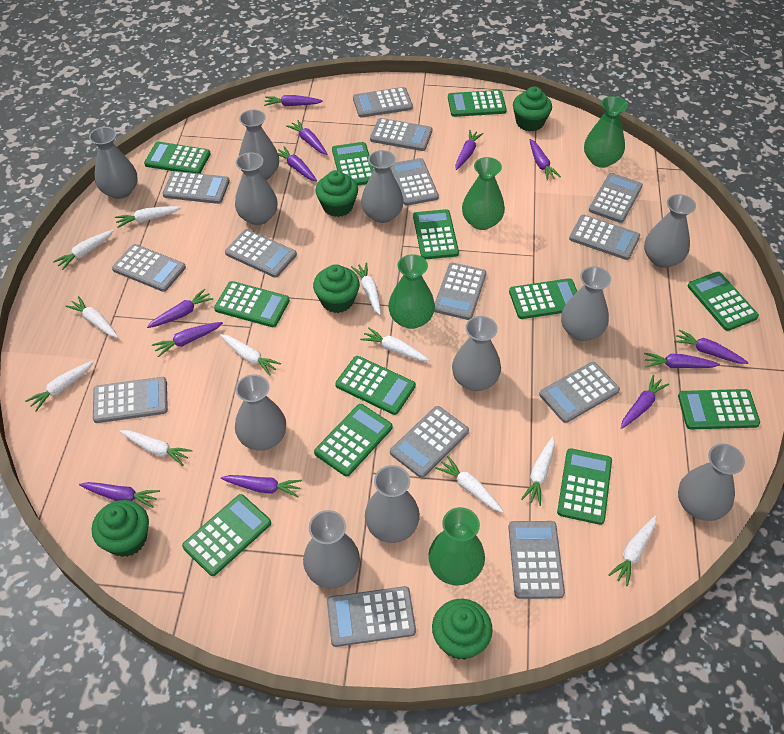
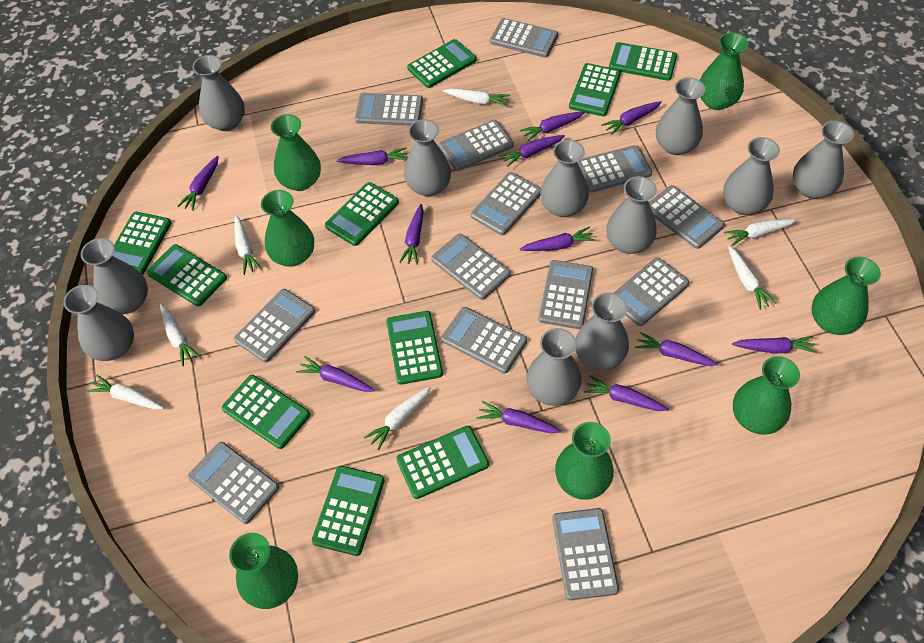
green calculator: 12 -> 10
green cupcake: 5 -> 0
green vase: 4 -> 7
grey calculator: 14 -> 13
white carrot: 11 -> 7

